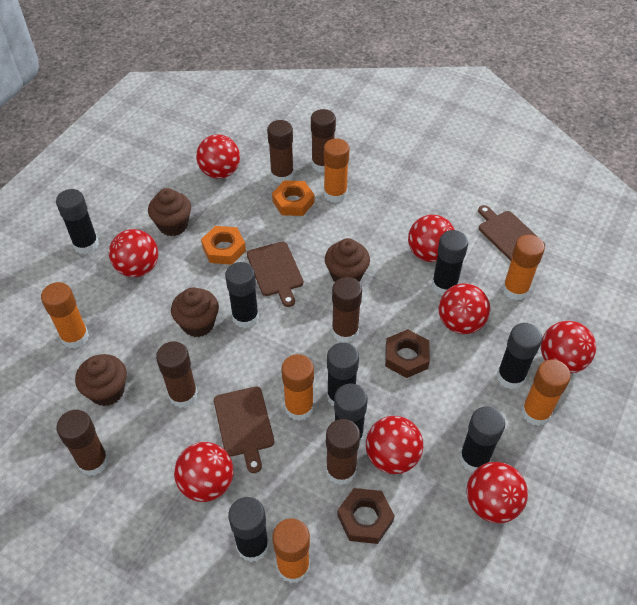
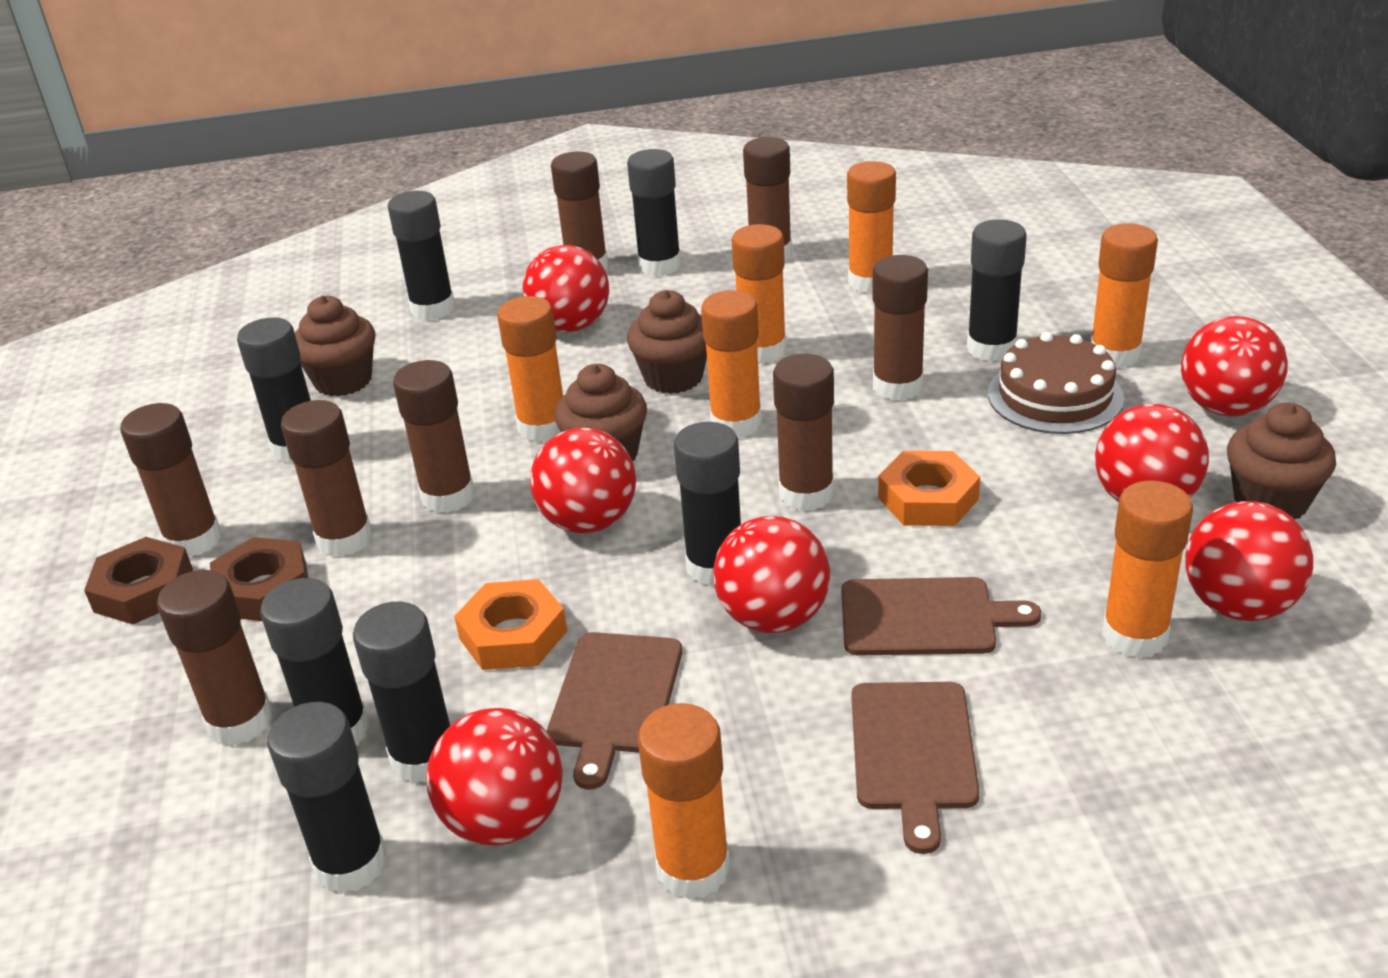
brown cake: 0 -> 1
brown glue stick: 6 -> 8
orange glue stick: 6 -> 7
red ball: 8 -> 7

